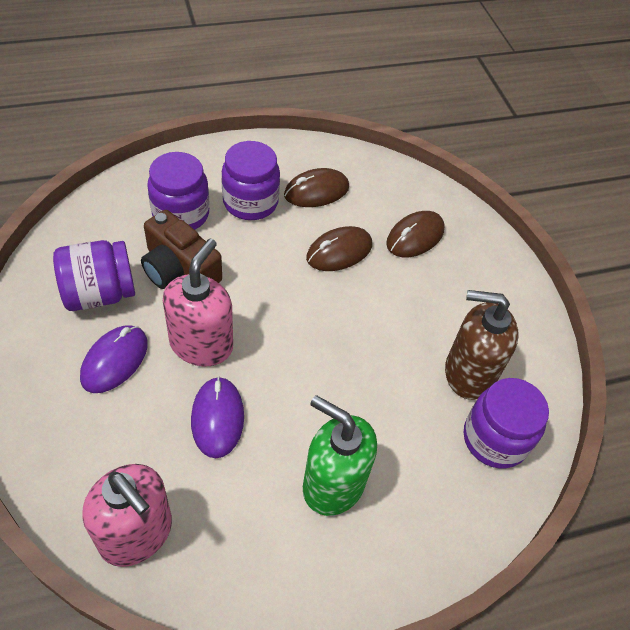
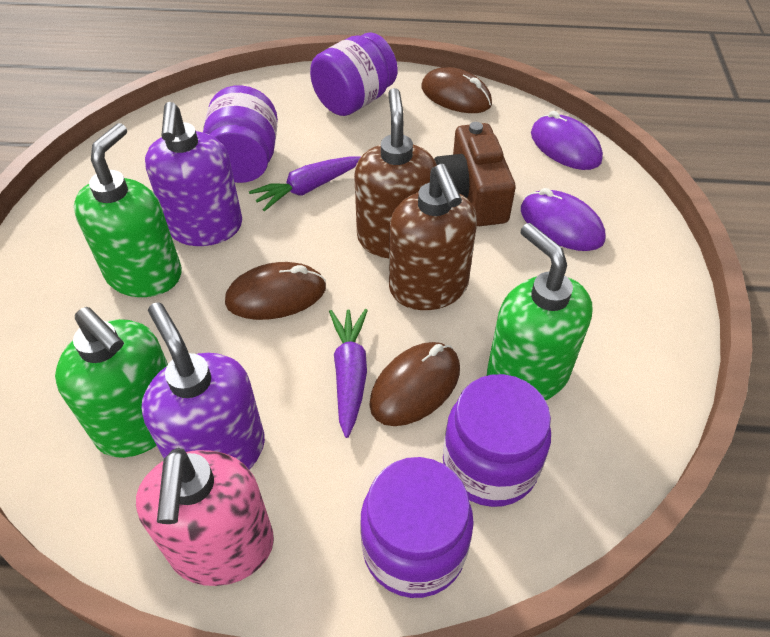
brown soap dispenser: 1 -> 2
green soap dispenser: 1 -> 3
pink soap dispenser: 2 -> 1
purple carrot: 0 -> 2
purple soap dispenser: 0 -> 2

